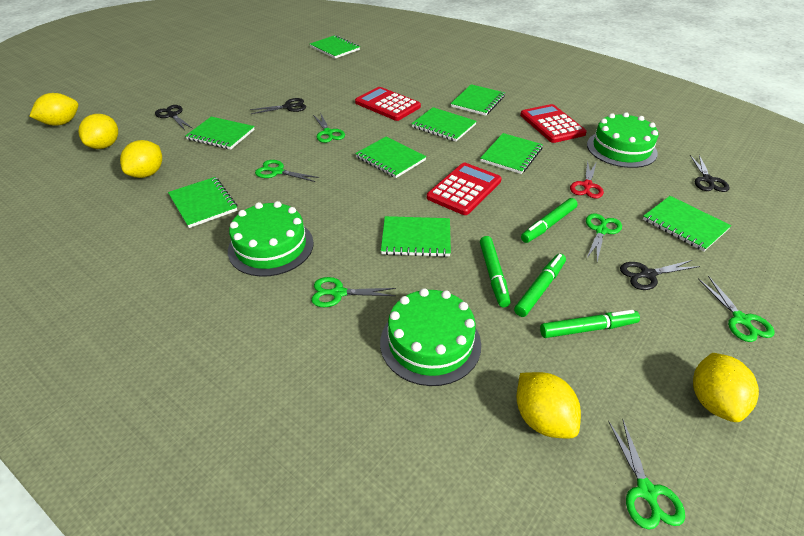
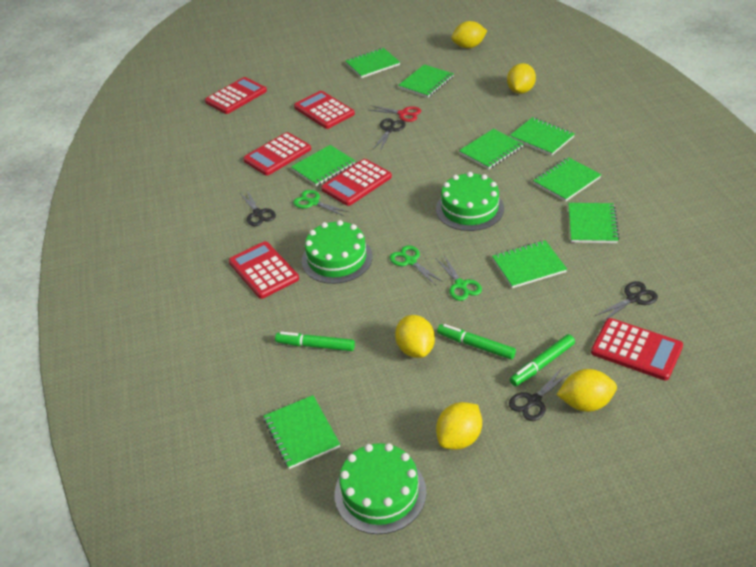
green marker: 4 -> 3
green scissors: 6 -> 3
red calculator: 3 -> 6

